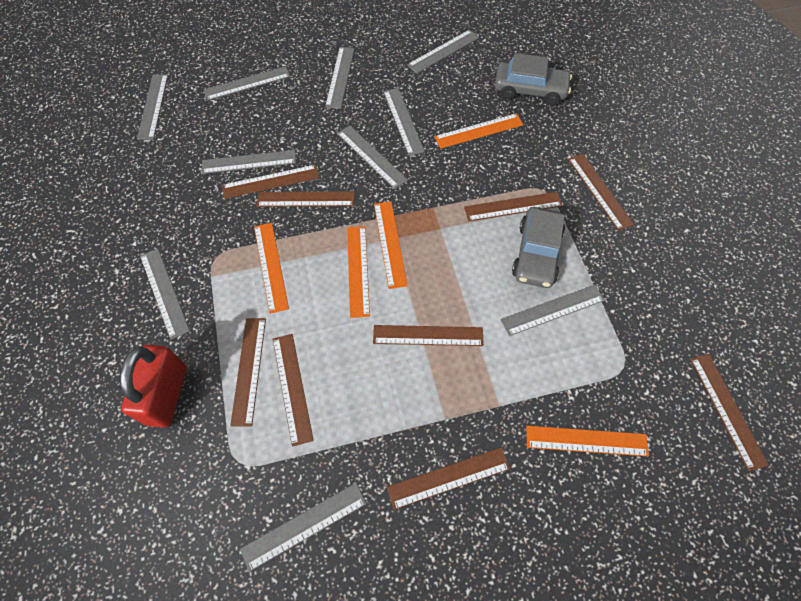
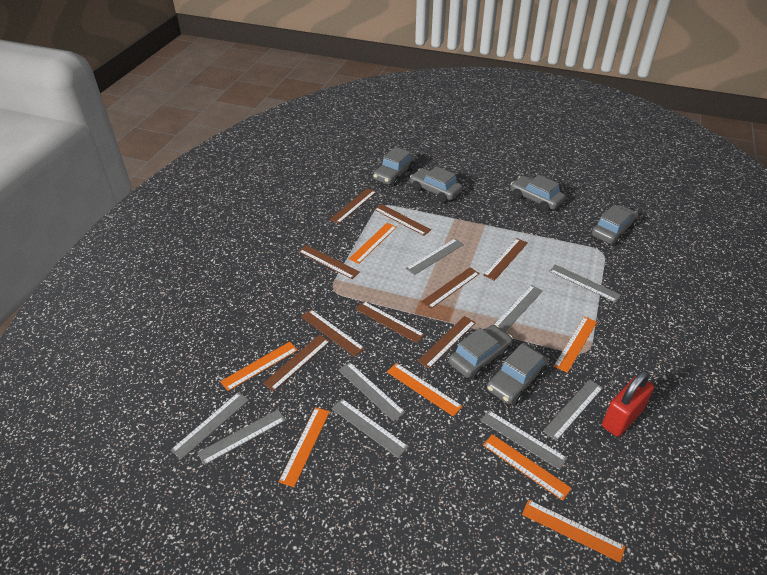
grey car: 2 -> 6
grey ruler: 10 -> 9
orange ruler: 5 -> 7

